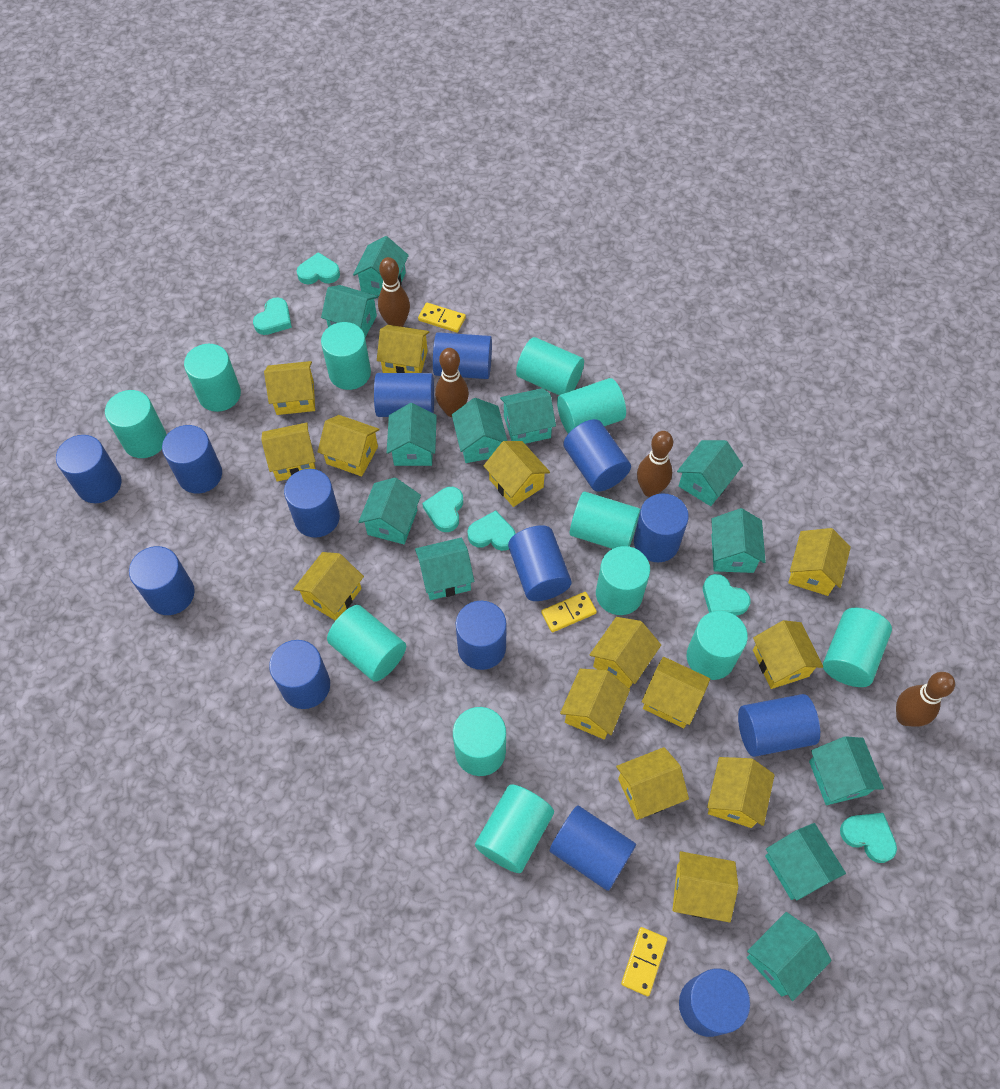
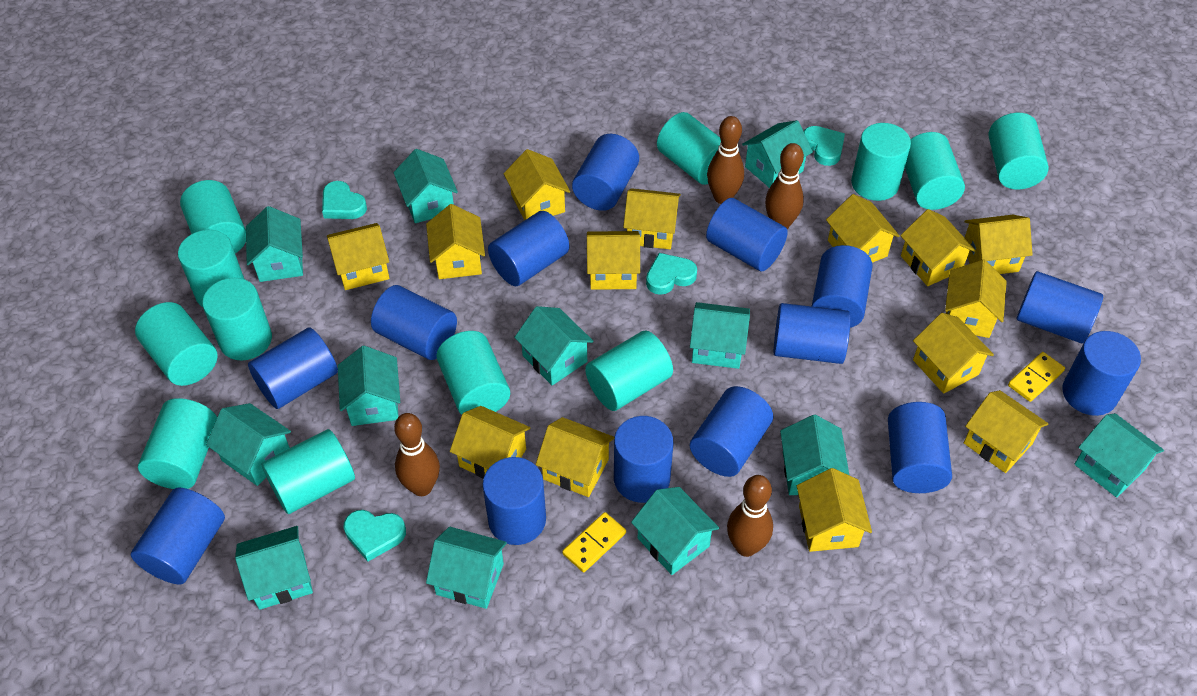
turquoise heart: 6 -> 4
yellow domino: 3 -> 2

